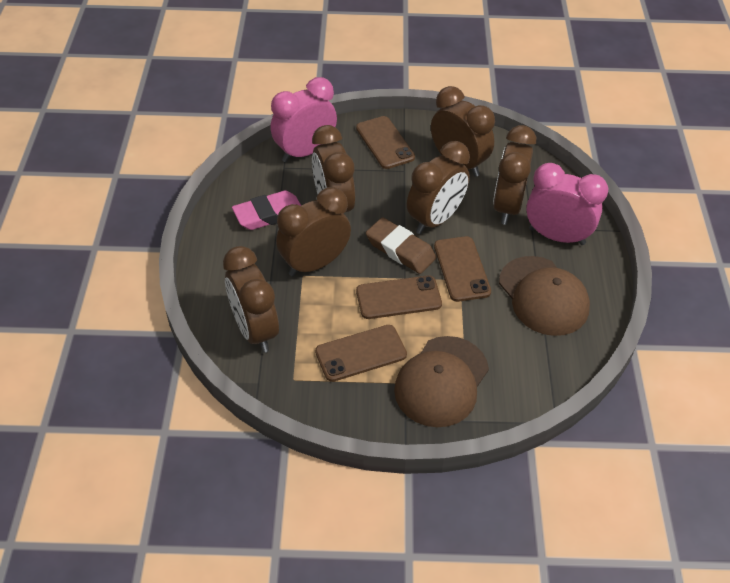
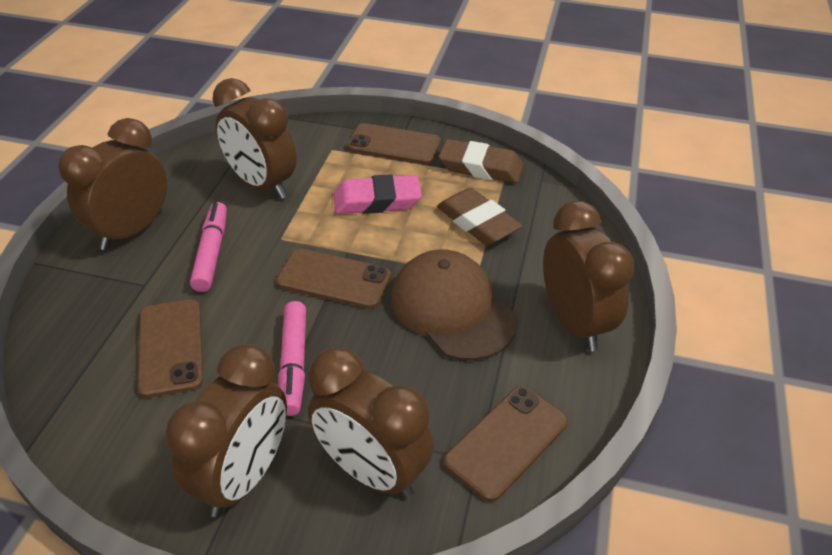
brown cap: 2 -> 1
brown clock: 6 -> 5
brown eraser: 1 -> 2
pink clock: 2 -> 0
pink marker: 0 -> 2

